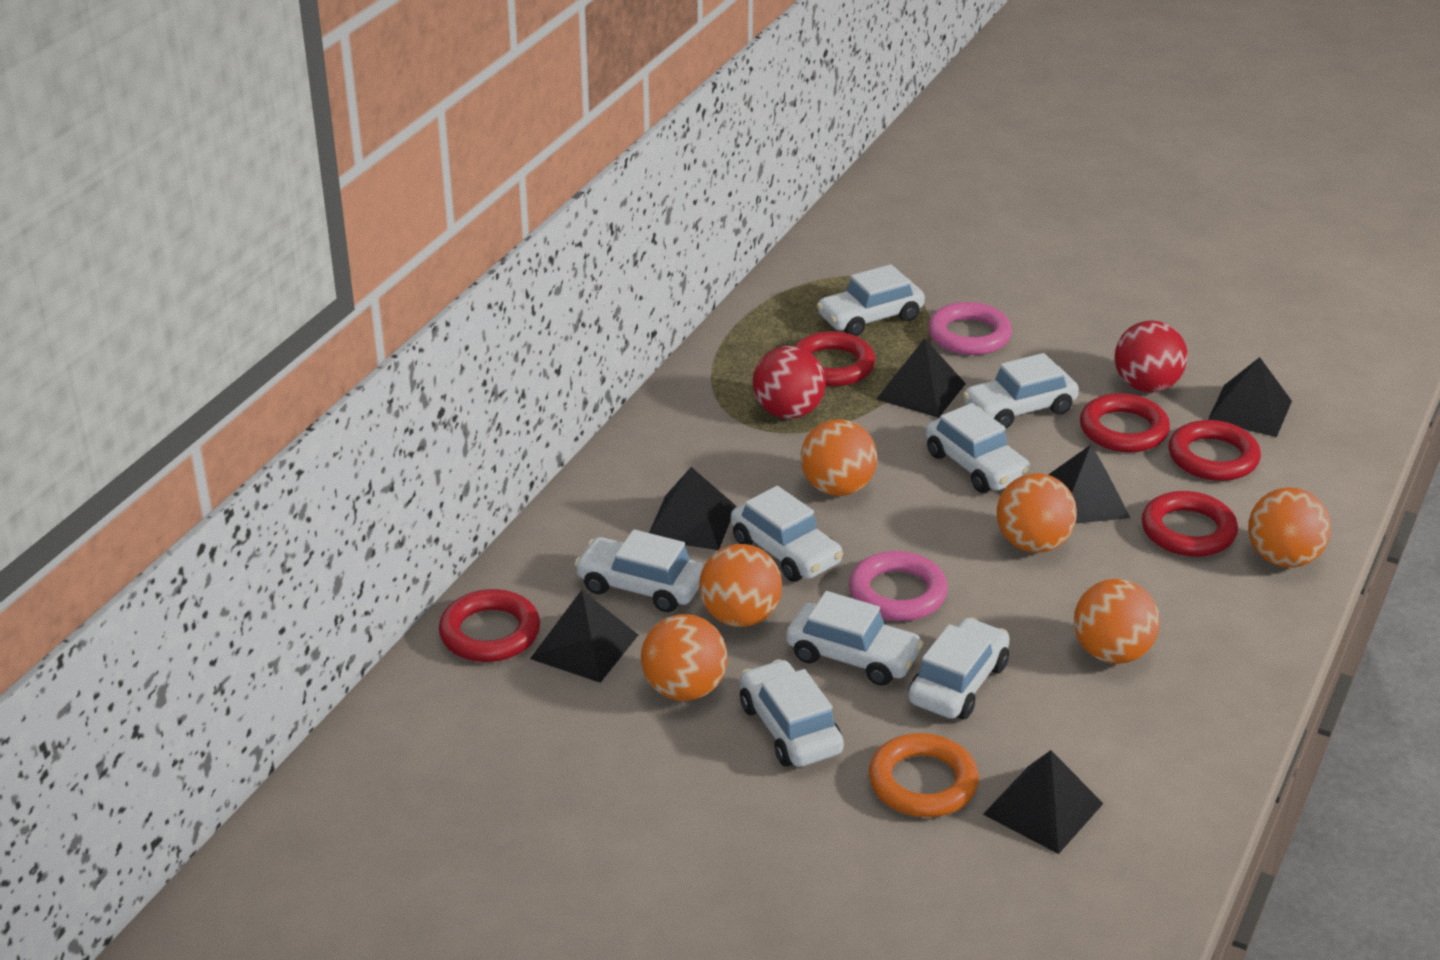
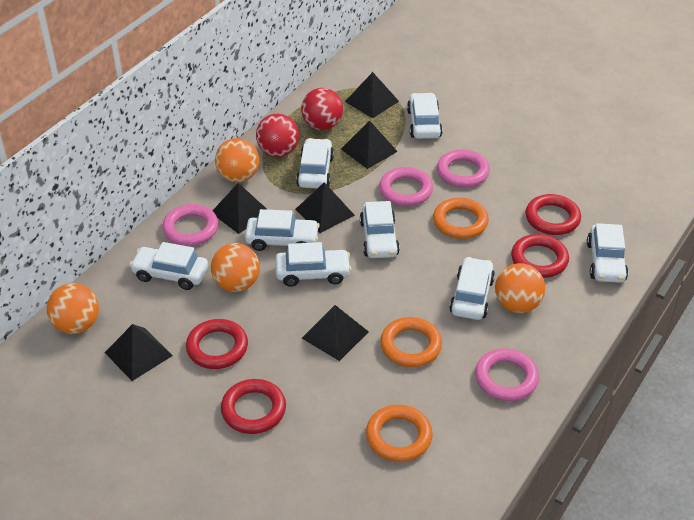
orange ball: 6 -> 4
orange ring: 1 -> 3
pink ring: 2 -> 4
red ring: 5 -> 4

